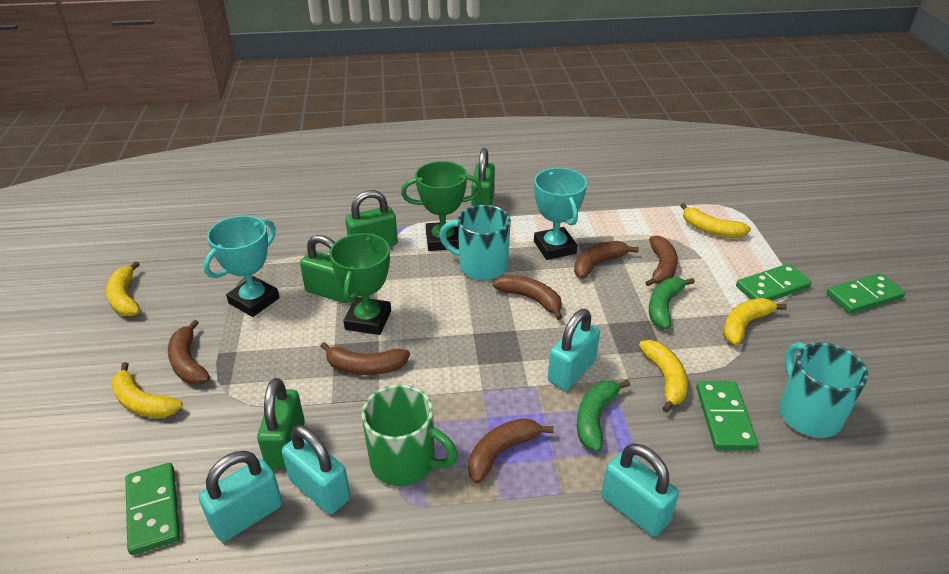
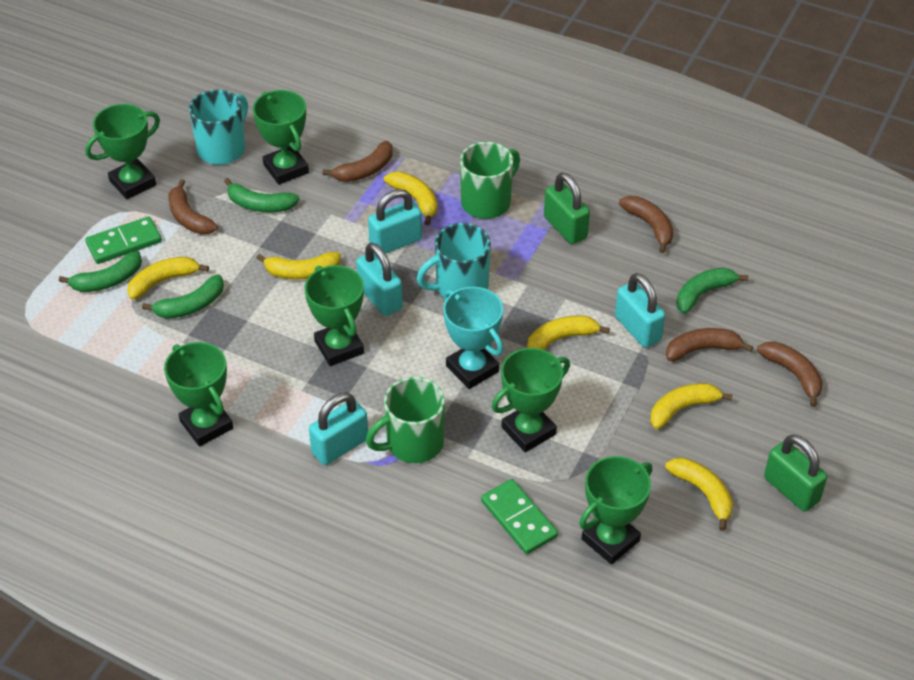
brown banana: 6 -> 5
green banana: 2 -> 4
green domino: 4 -> 2
green mug: 1 -> 2
green padlock: 4 -> 2
green trophy: 2 -> 6
turquoise trophy: 2 -> 1
yellow banana: 5 -> 6

